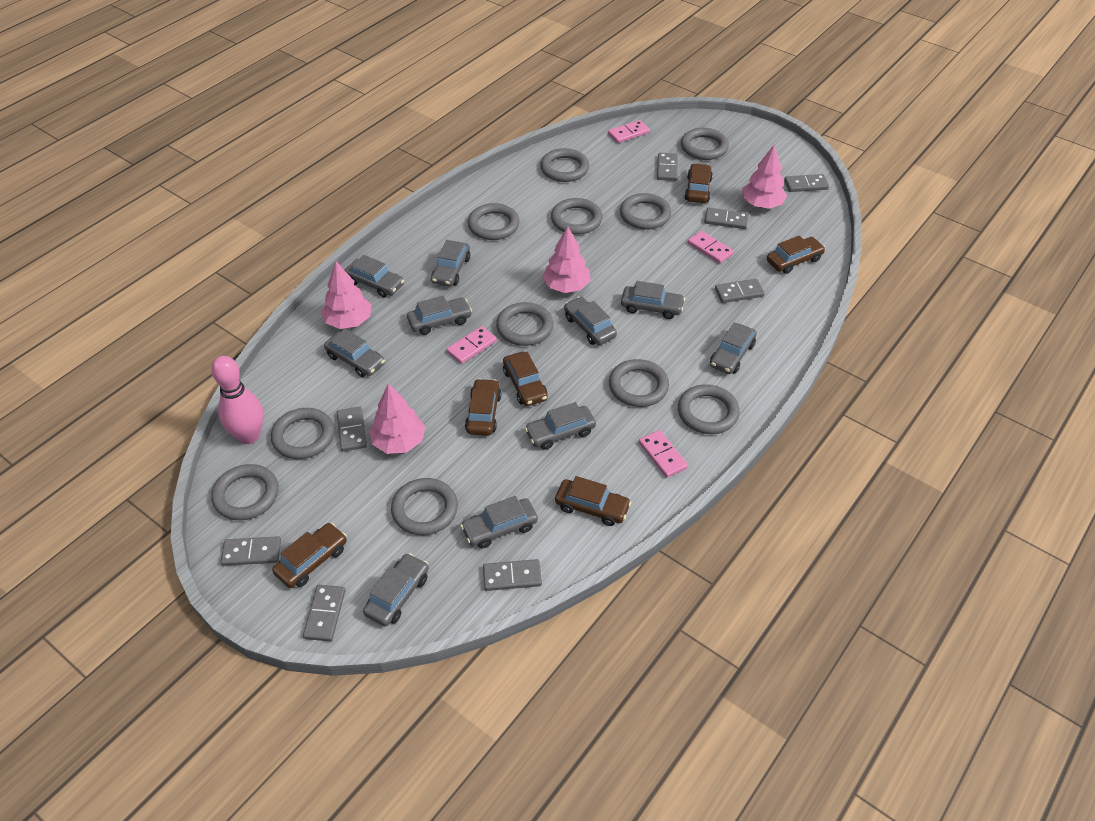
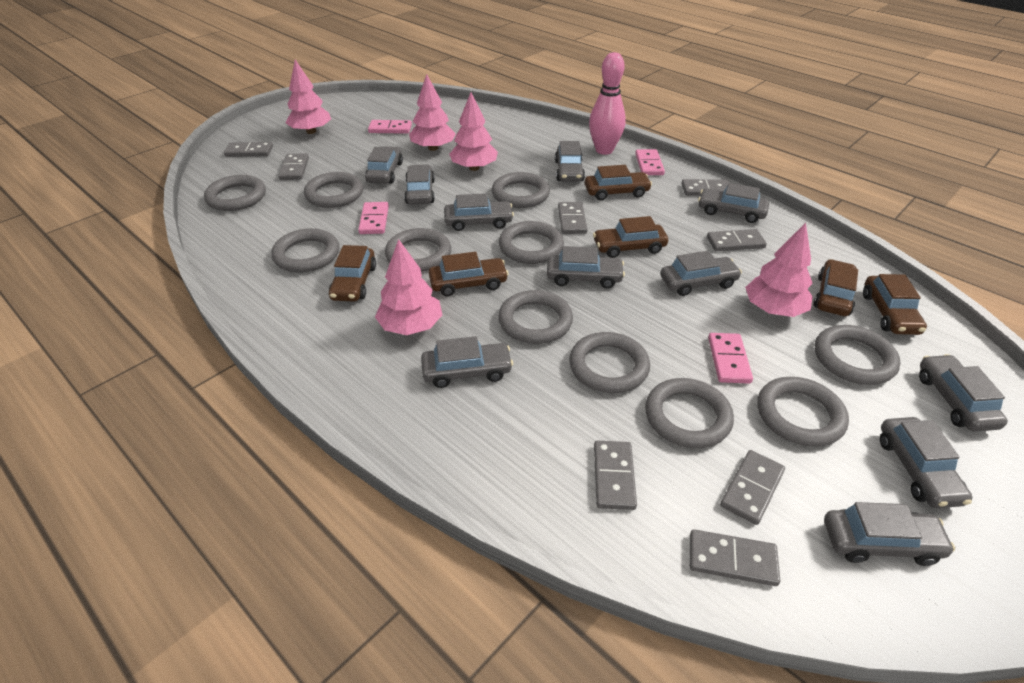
grey car: 10 -> 11
pink tree: 4 -> 5

